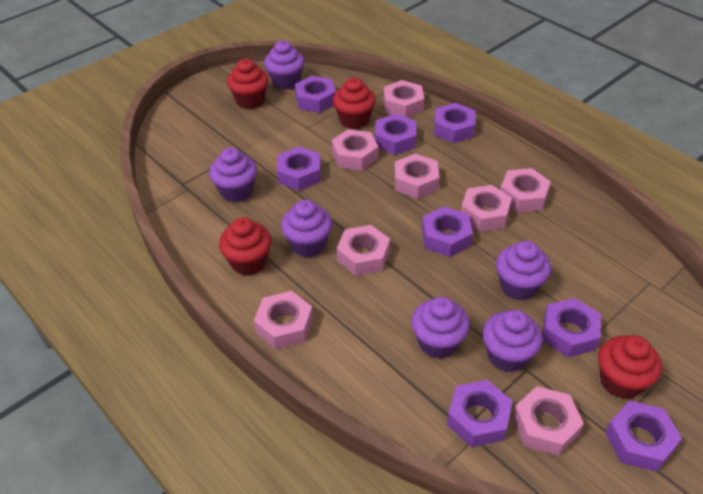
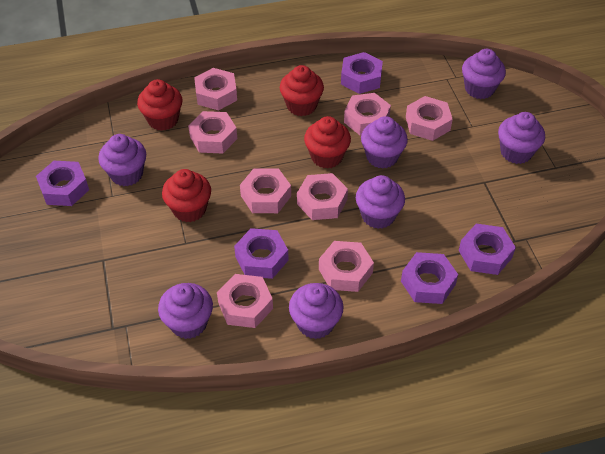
purple cupcake: 6 -> 7
purple nut: 8 -> 5

